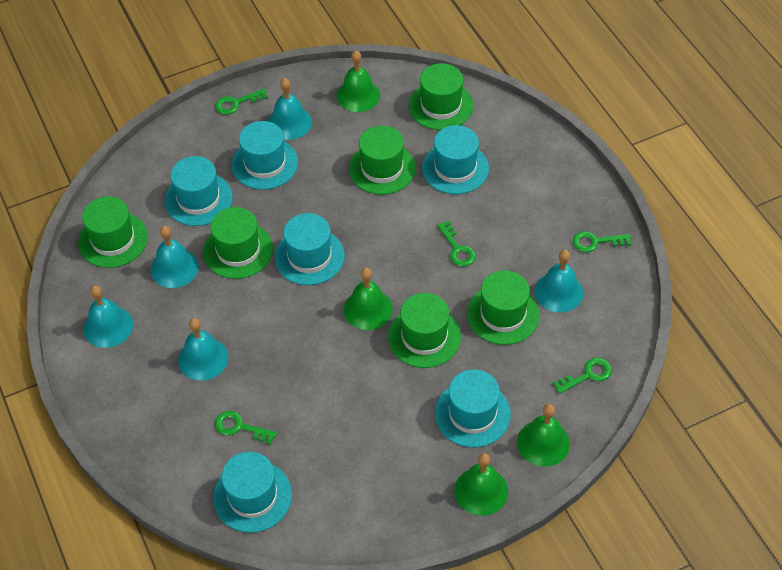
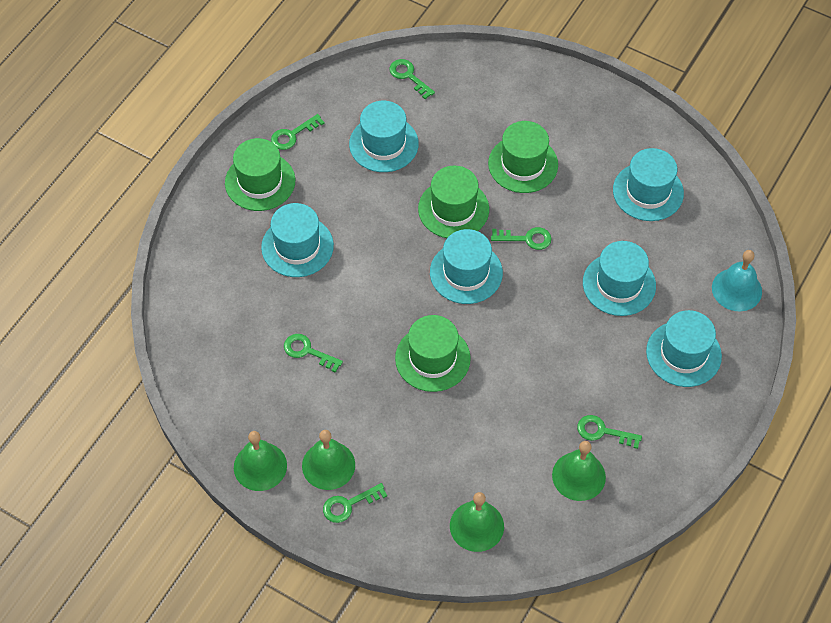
green hat: 6 -> 4
green key: 5 -> 6
turquoise bell: 5 -> 1

